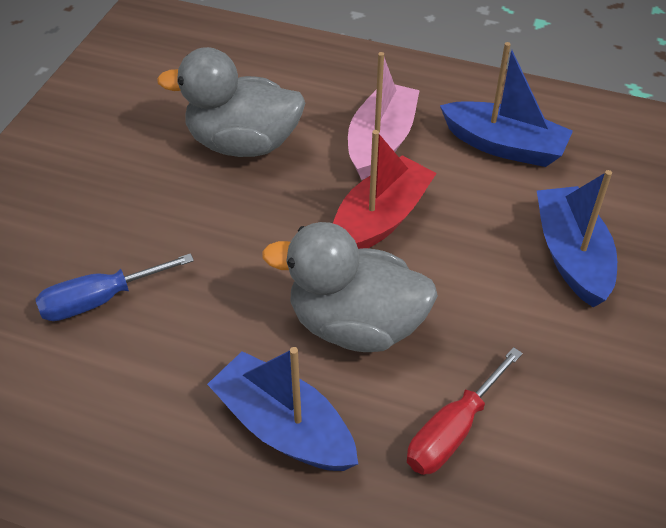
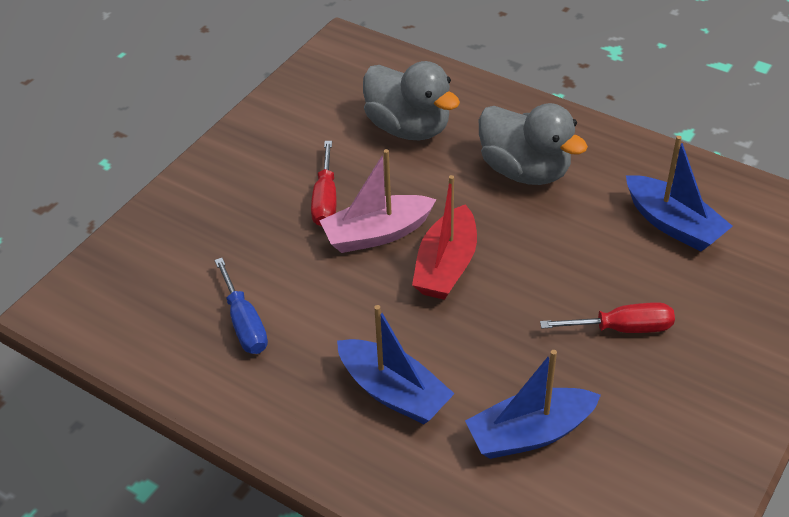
red screwdriver: 1 -> 2

